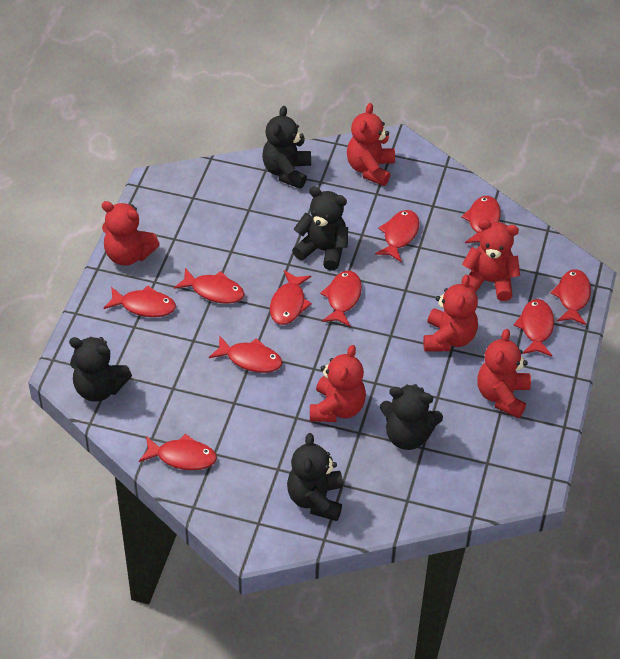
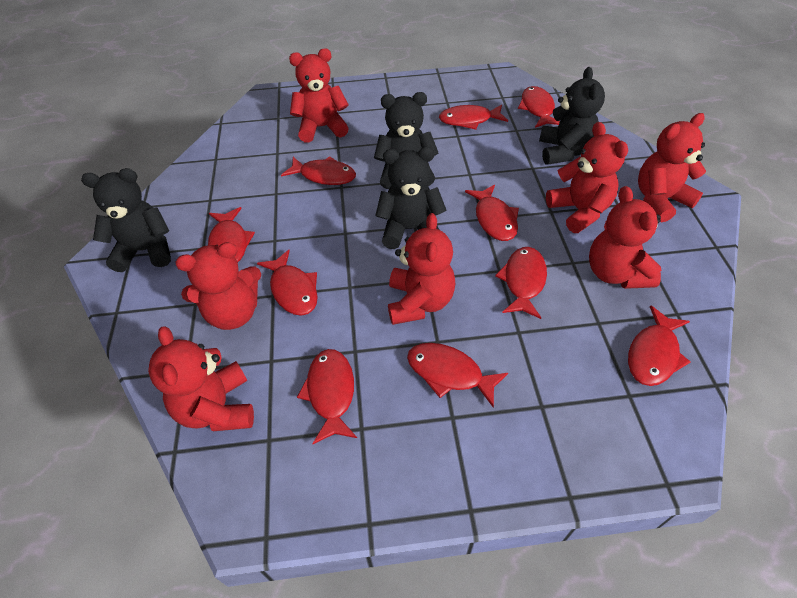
black teddy bear: 5 -> 4
red teddy bear: 6 -> 7

